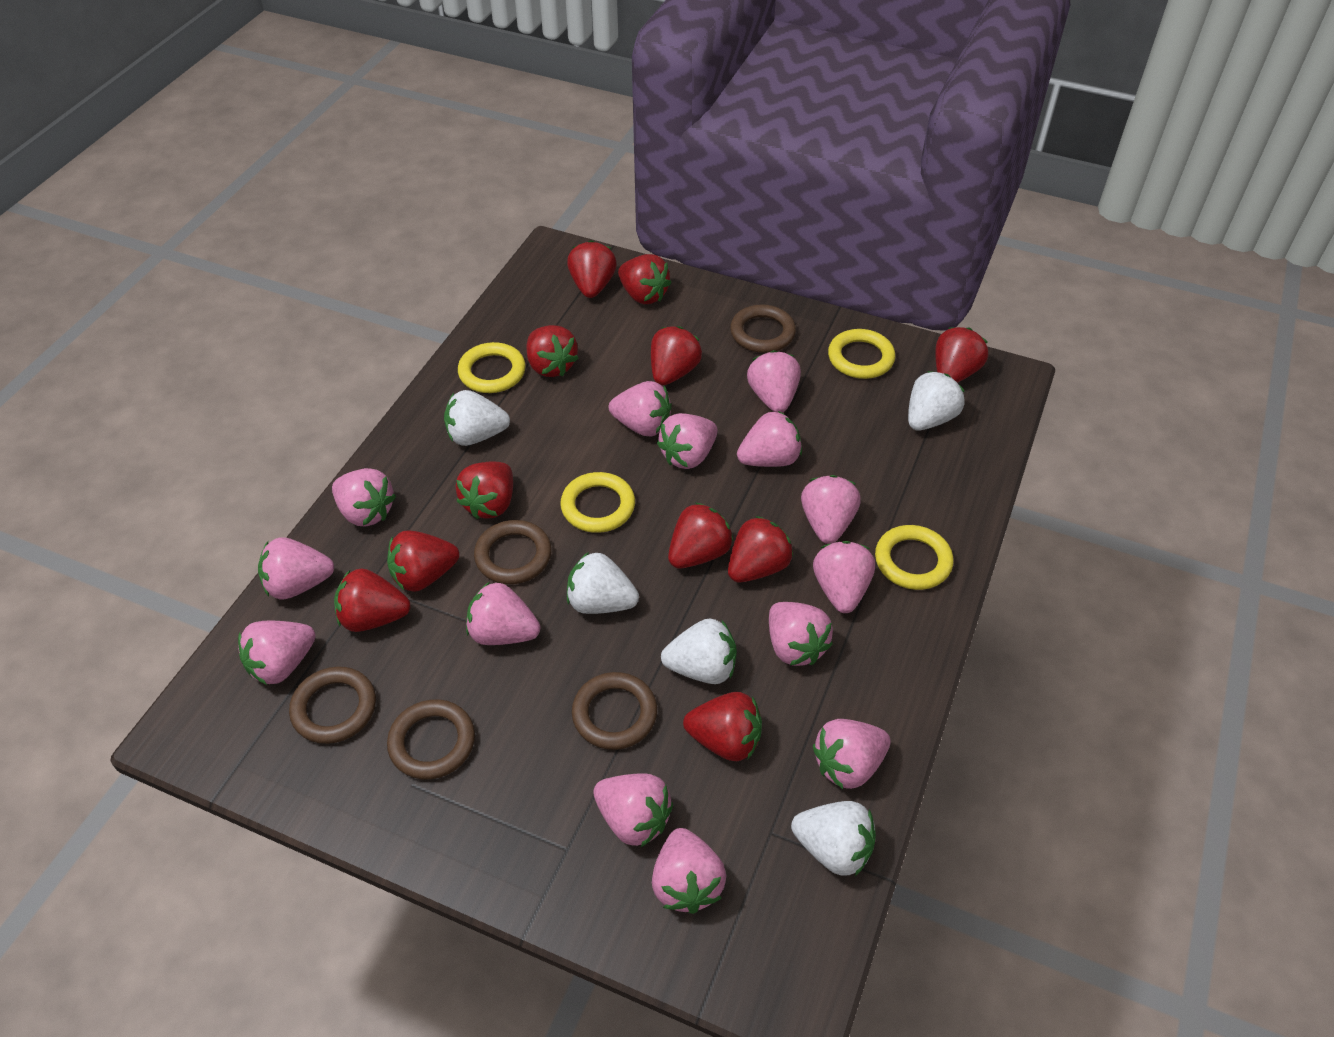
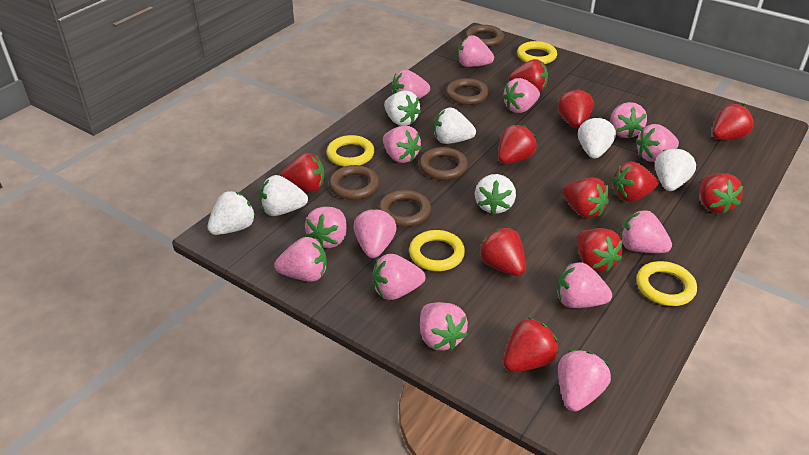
white strawberry: 5 -> 7

